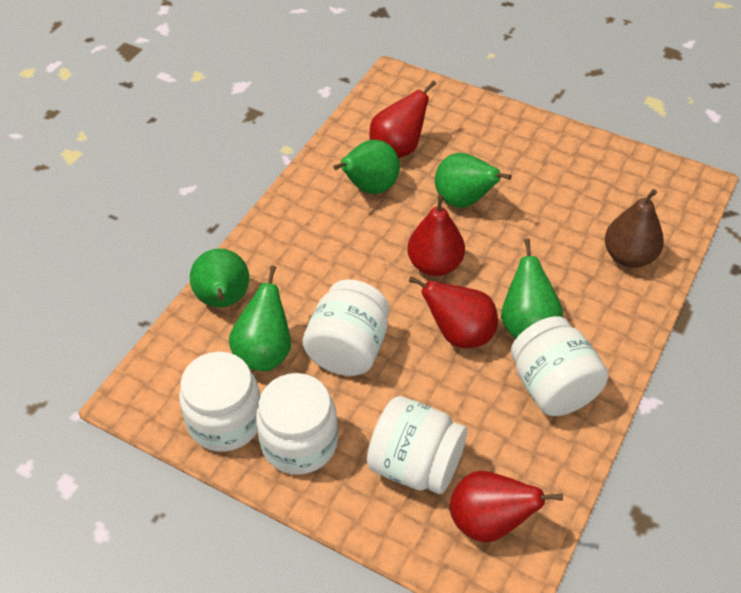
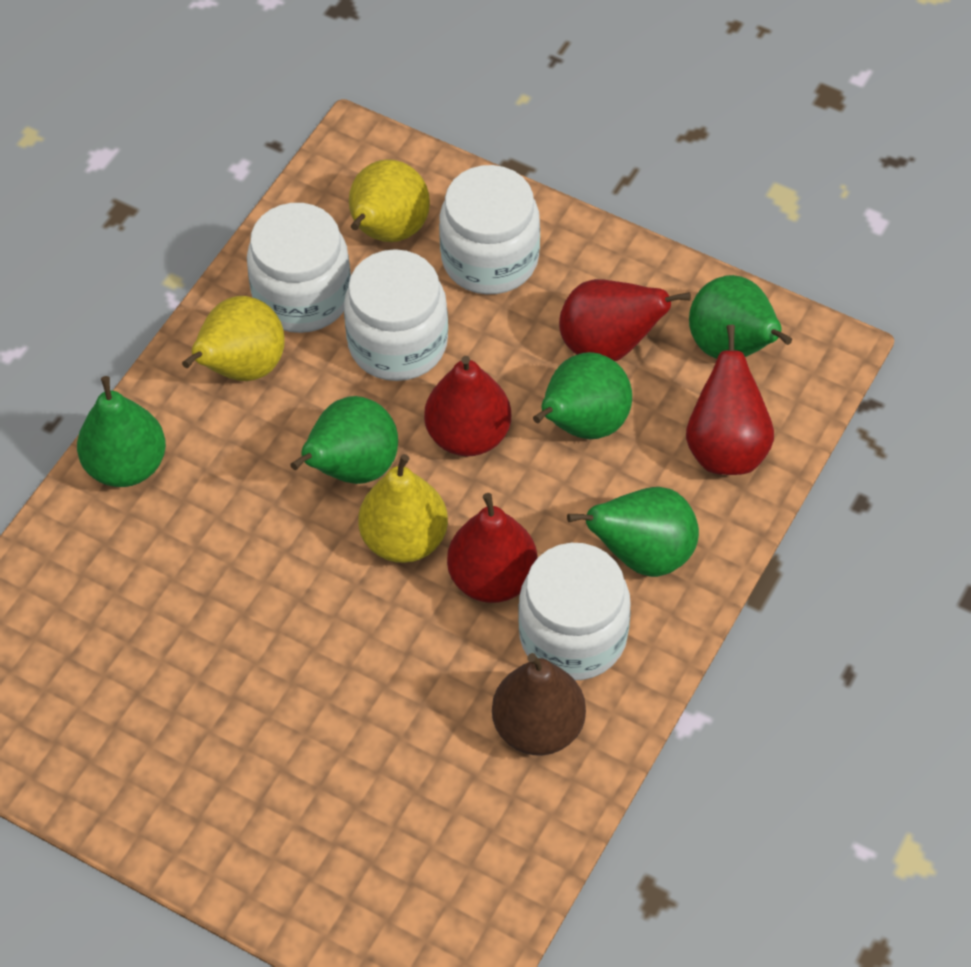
white jar: 5 -> 4
yellow pear: 0 -> 3

